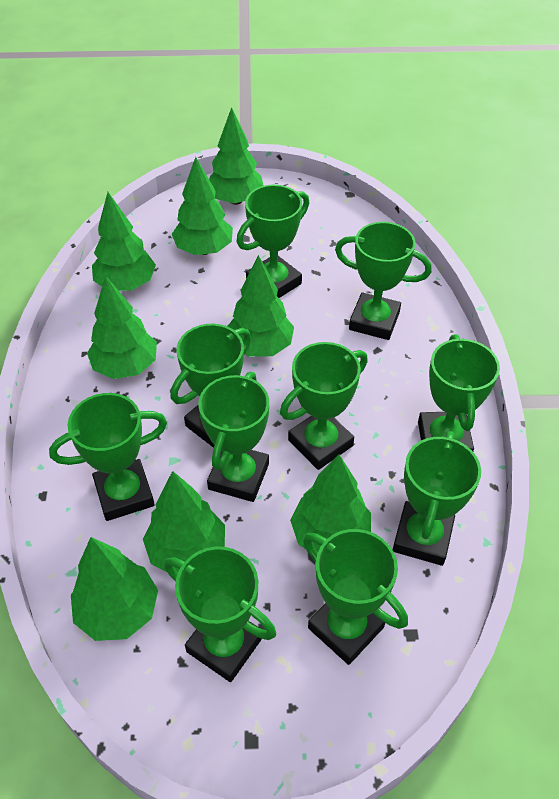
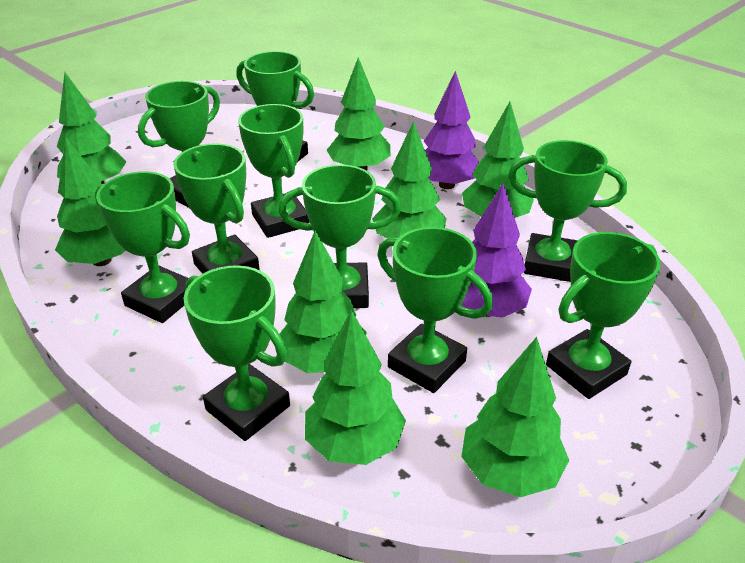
purple tree: 0 -> 2

